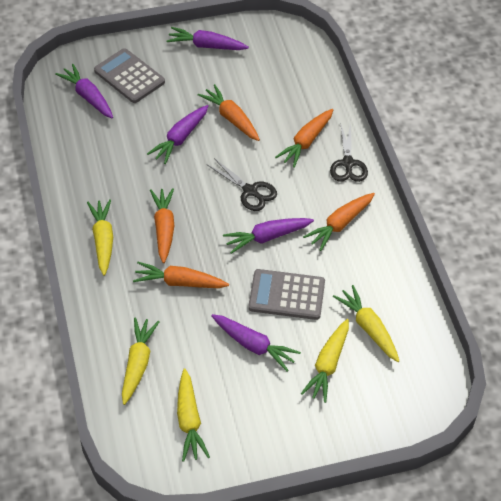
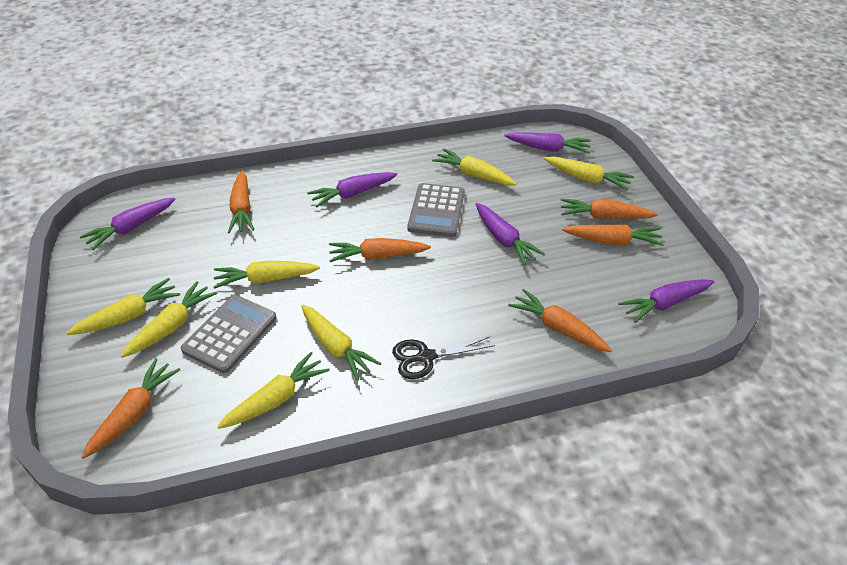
black scissors: 2 -> 1
orange carrot: 5 -> 6
yellow carrot: 5 -> 7

